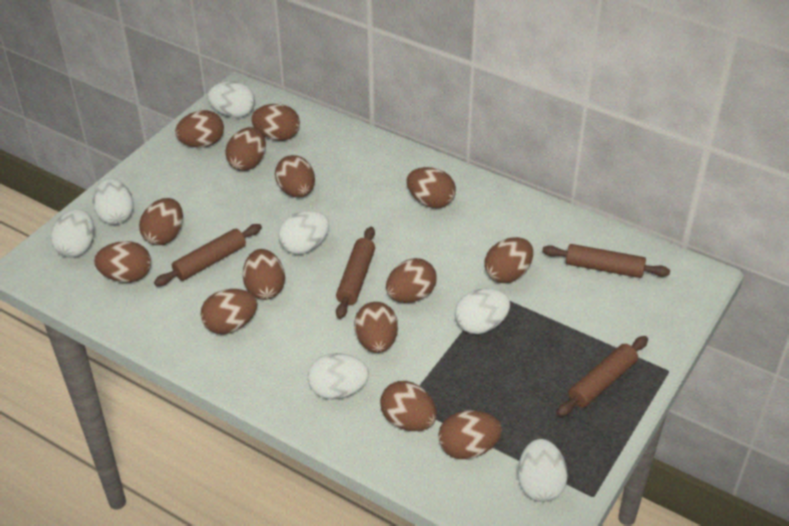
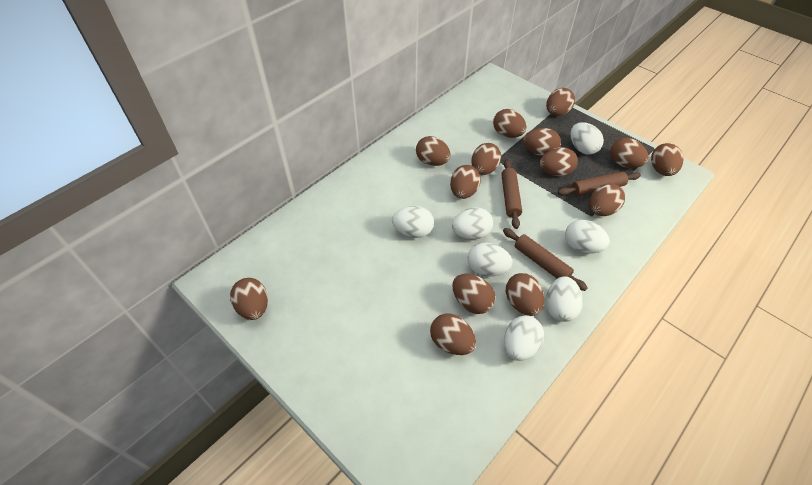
brown rolling pin: 4 -> 3

